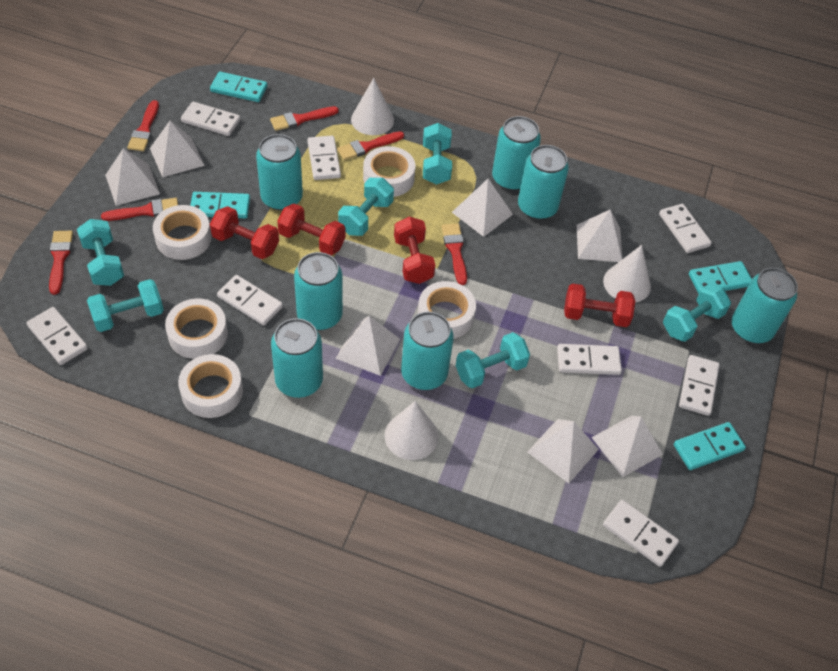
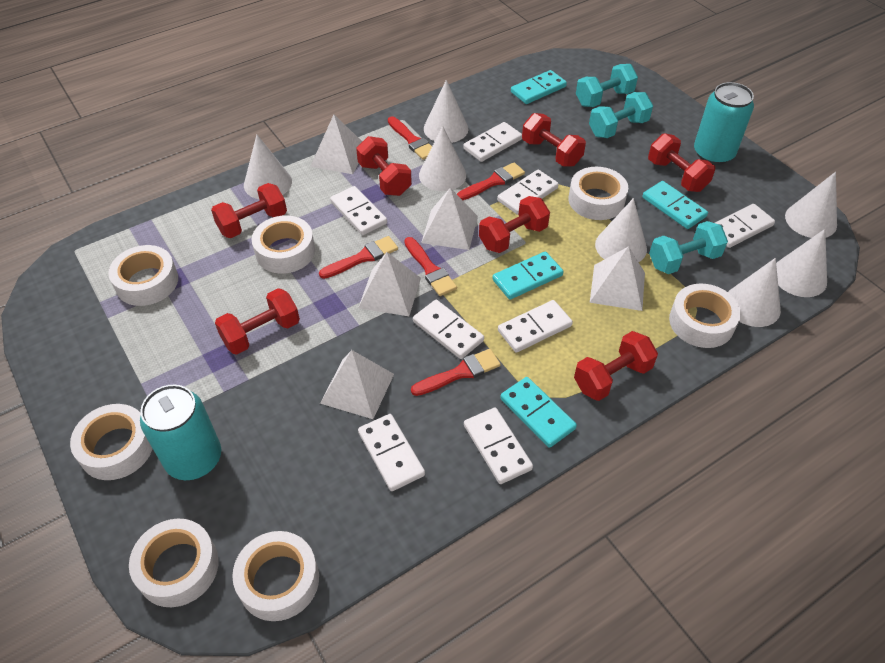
red brush: 6 -> 5
red dumbbell: 4 -> 7
turquoise can: 7 -> 2
turquoise dumbbell: 6 -> 3
white cone: 3 -> 7
white pyramid: 7 -> 5
white tape: 5 -> 7

